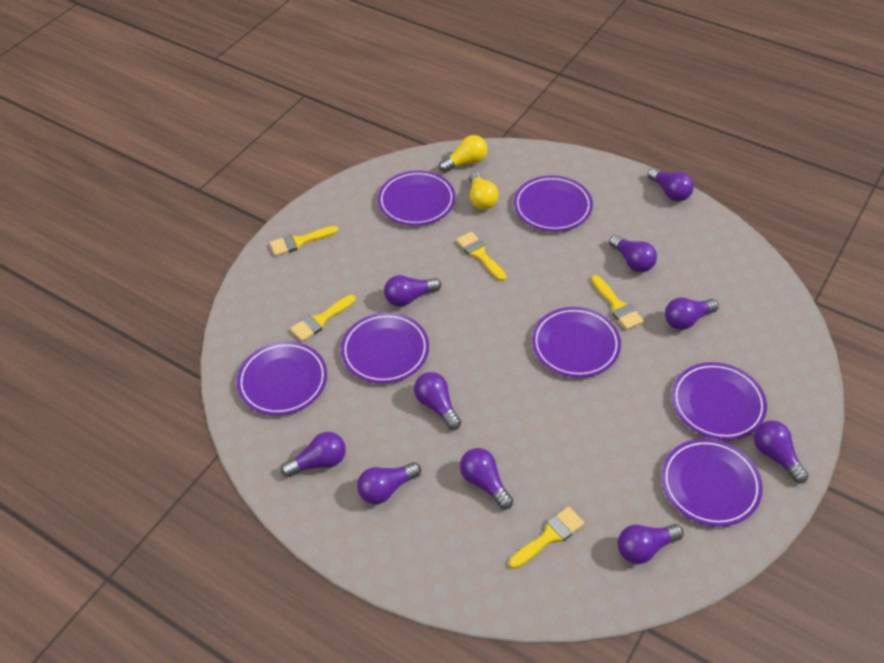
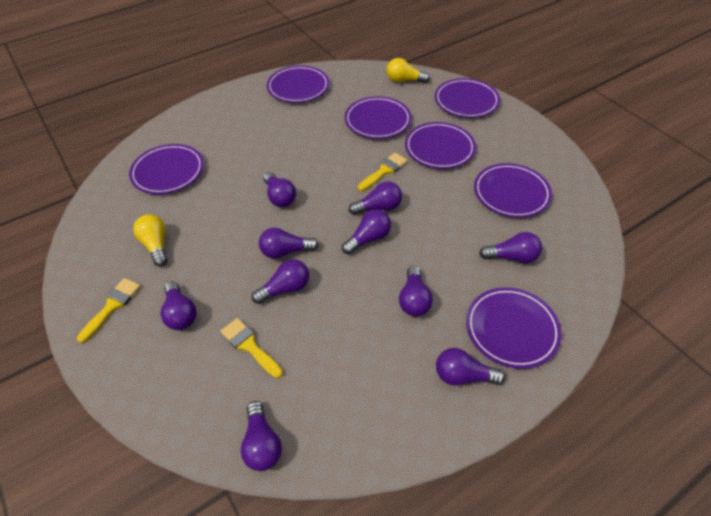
yellow brush: 5 -> 3

